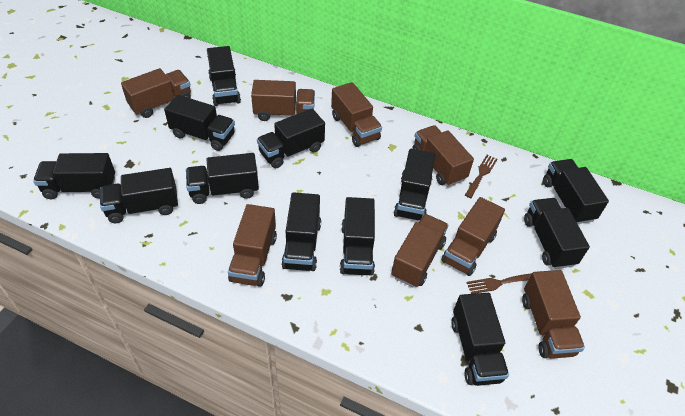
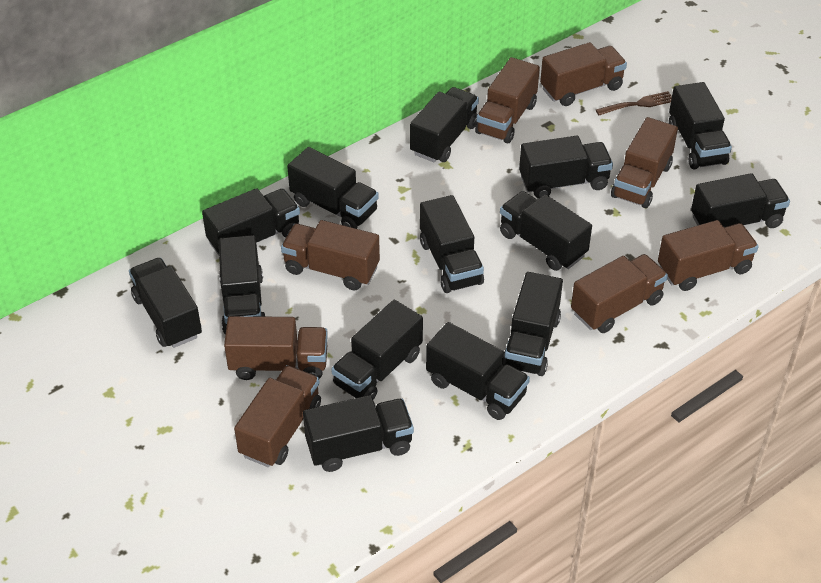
black truck: 12 -> 14
brown fork: 2 -> 1

